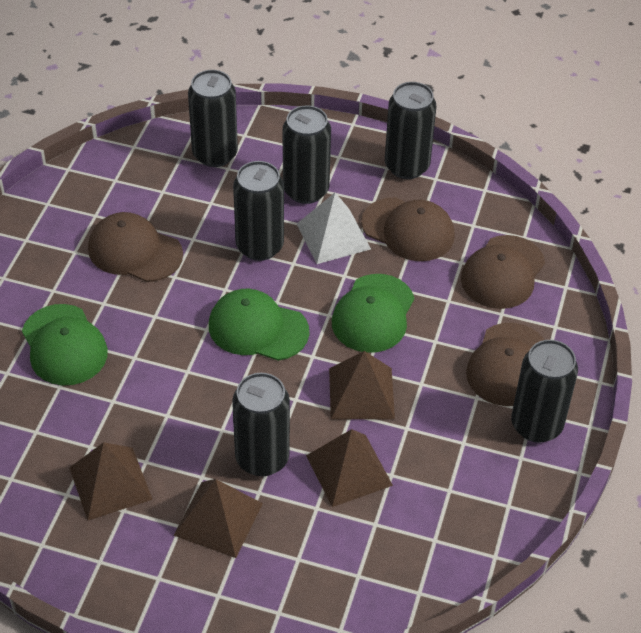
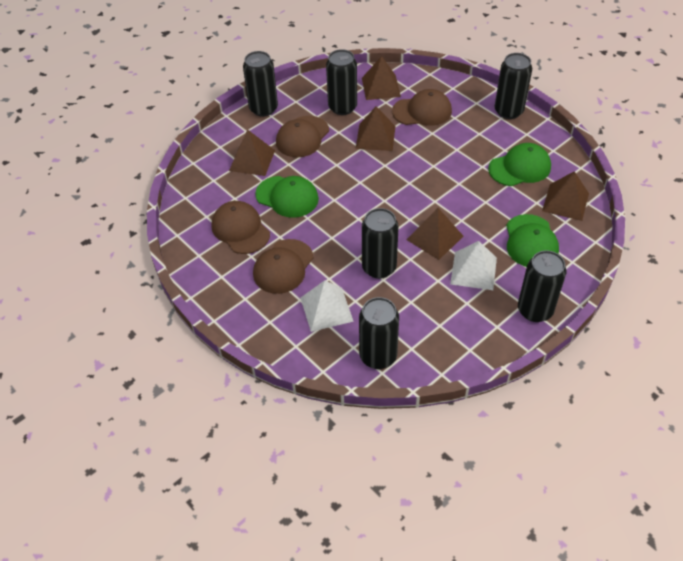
brown pyramid: 4 -> 5
white pyramid: 1 -> 2

